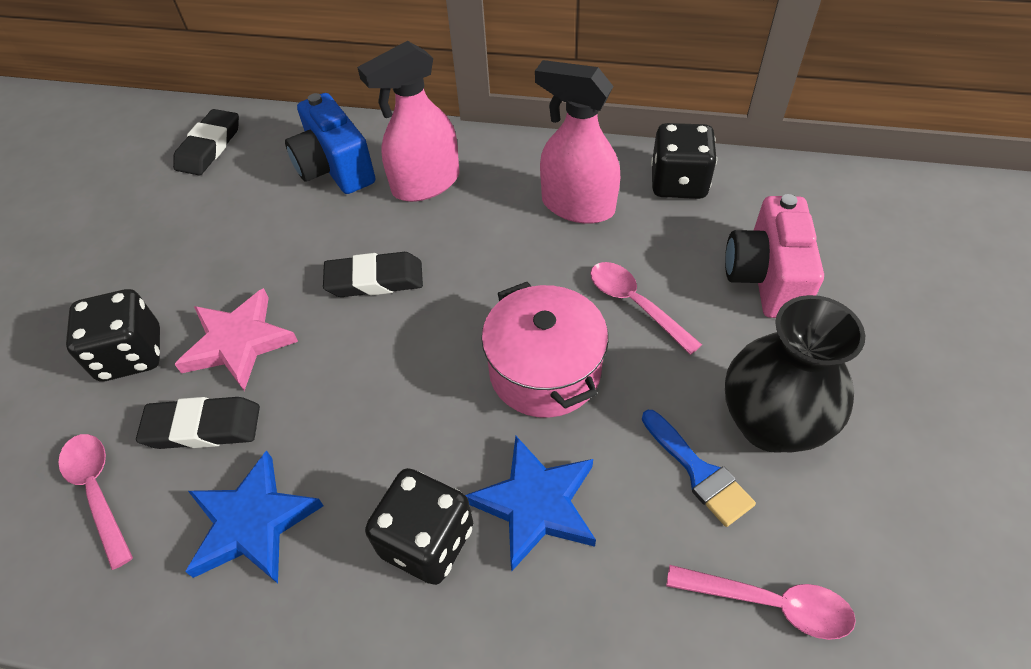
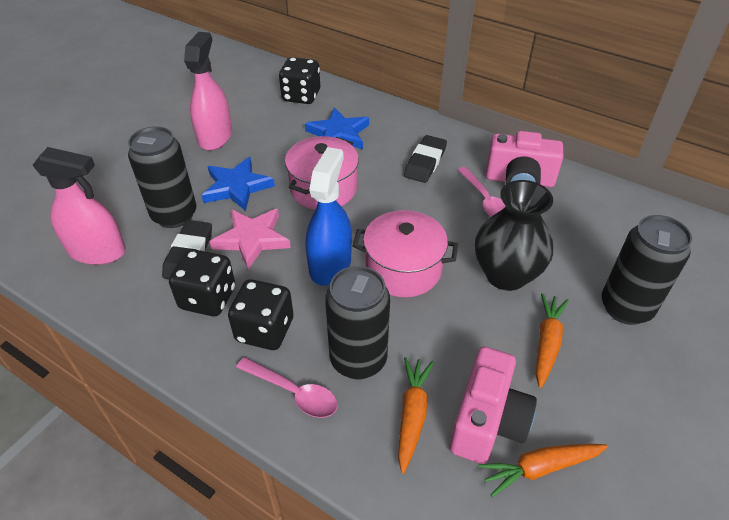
black can: 0 -> 3
black eraser: 3 -> 2
blue brush: 1 -> 0
blue camera: 1 -> 0
blue spray bottle: 0 -> 1
orange carrot: 0 -> 3
pink camera: 1 -> 2
pink pot: 1 -> 2
pink spoon: 3 -> 2

